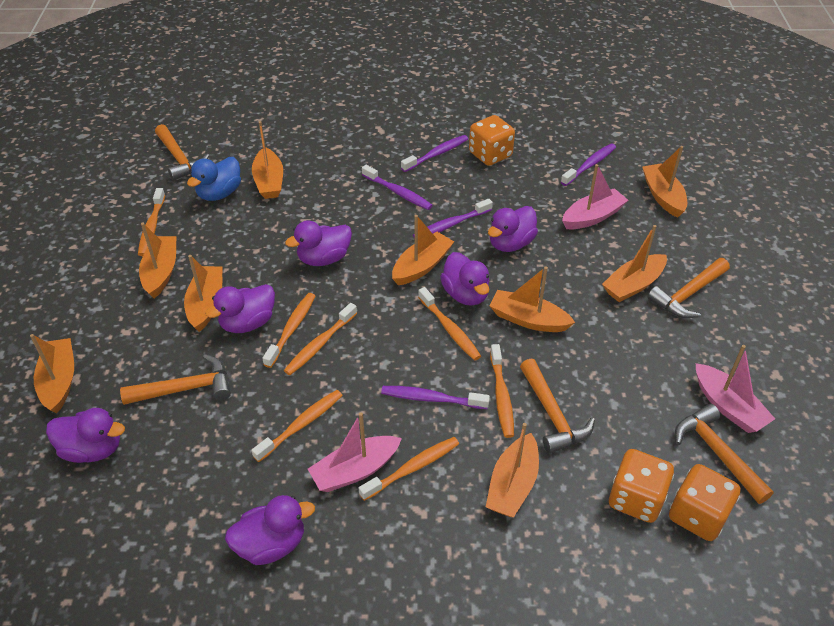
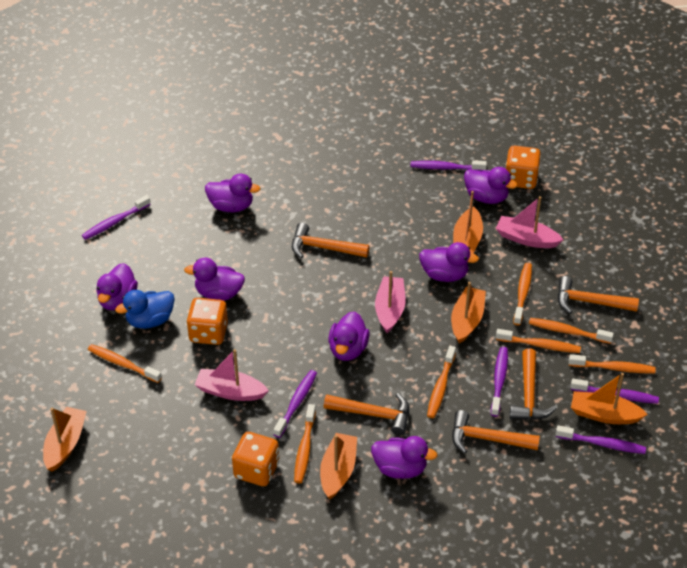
orange boat: 9 -> 5
purple duck: 6 -> 7
purple toothbrush: 5 -> 6

